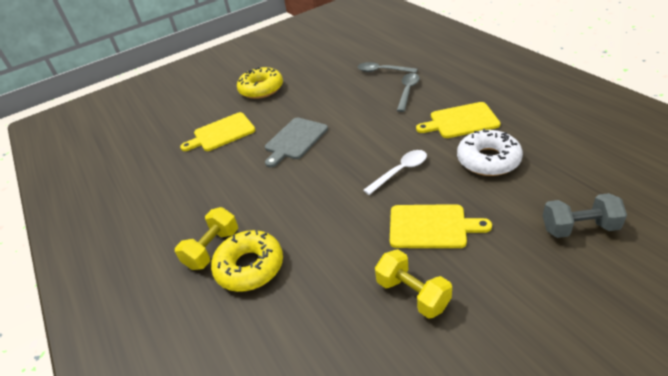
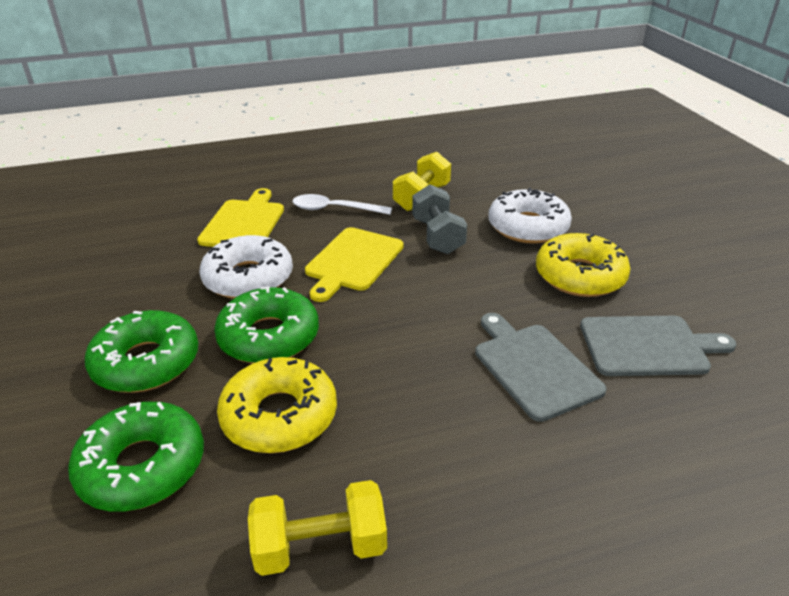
green donut: 0 -> 3
grey cutting board: 1 -> 2
grey spoon: 2 -> 0
white donut: 1 -> 2
yellow cutting board: 3 -> 2

